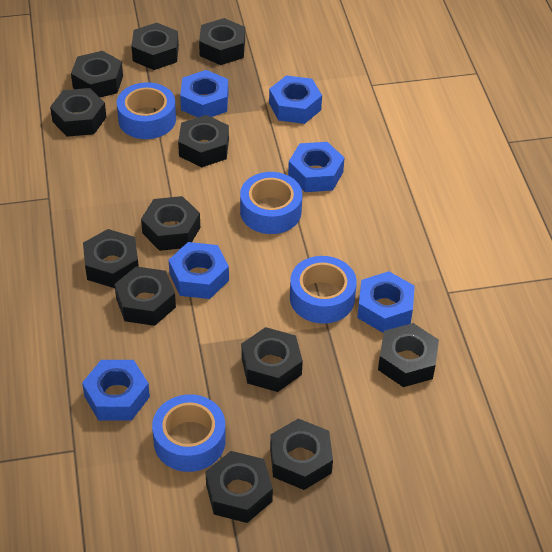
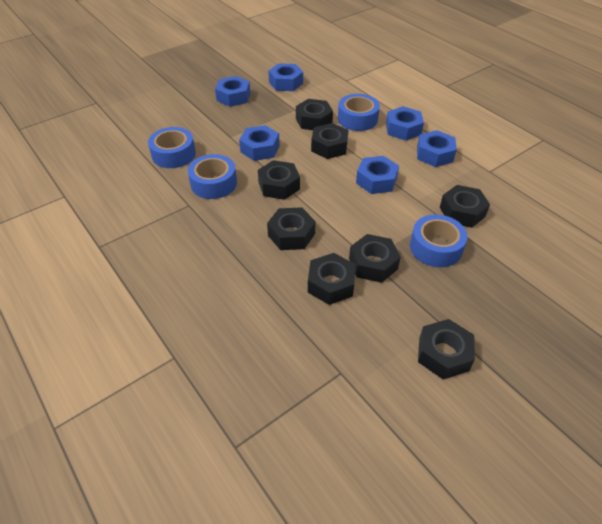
black nut: 12 -> 8

